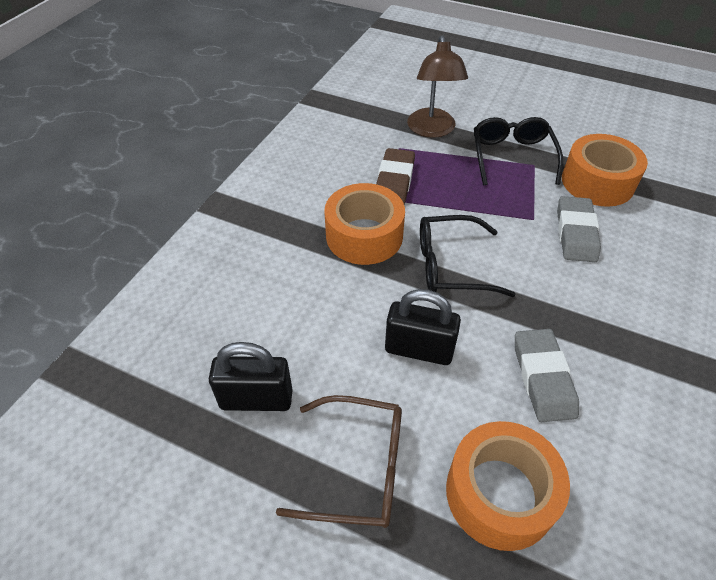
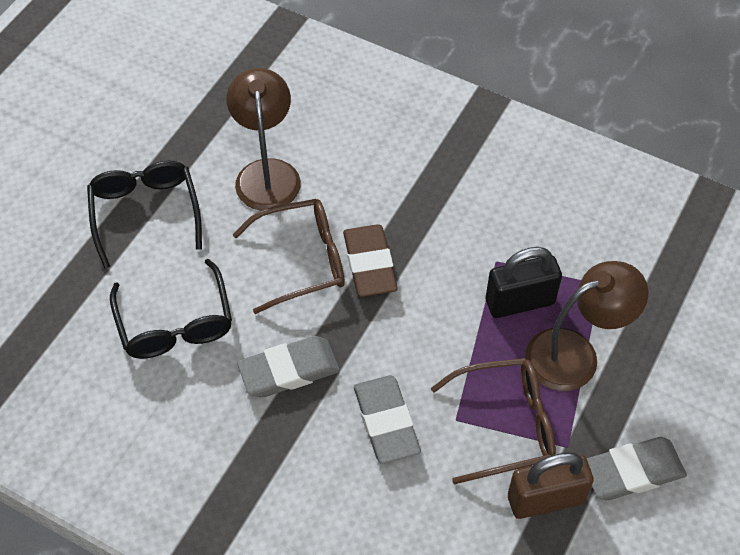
black padlock: 2 -> 1
brown glasses: 1 -> 2
brown lamp: 1 -> 2
brown padlock: 0 -> 1
grey eraser: 2 -> 3
orange tape: 3 -> 0

